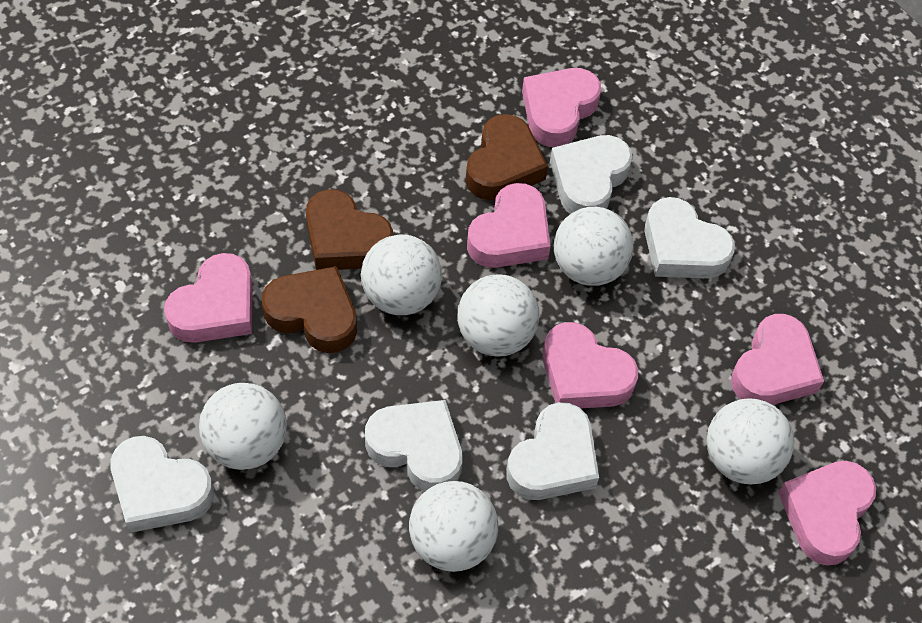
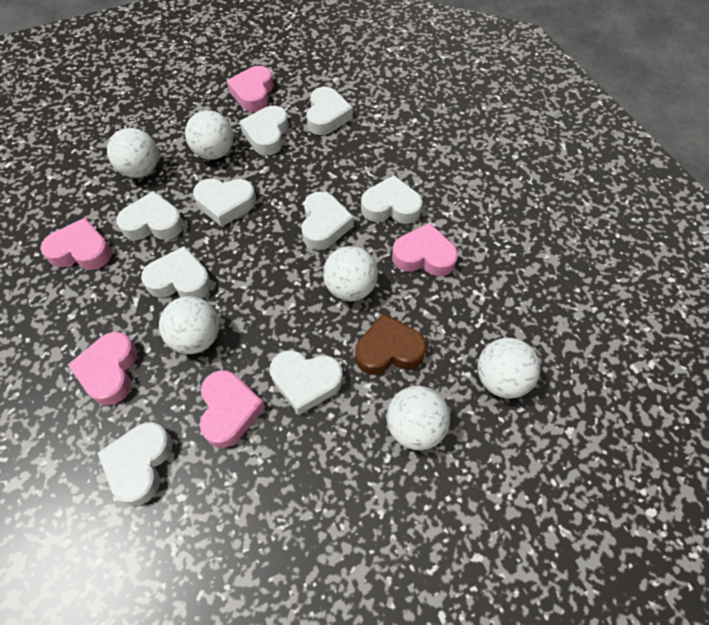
brown heart: 3 -> 1
pink heart: 6 -> 5
white heart: 5 -> 9

